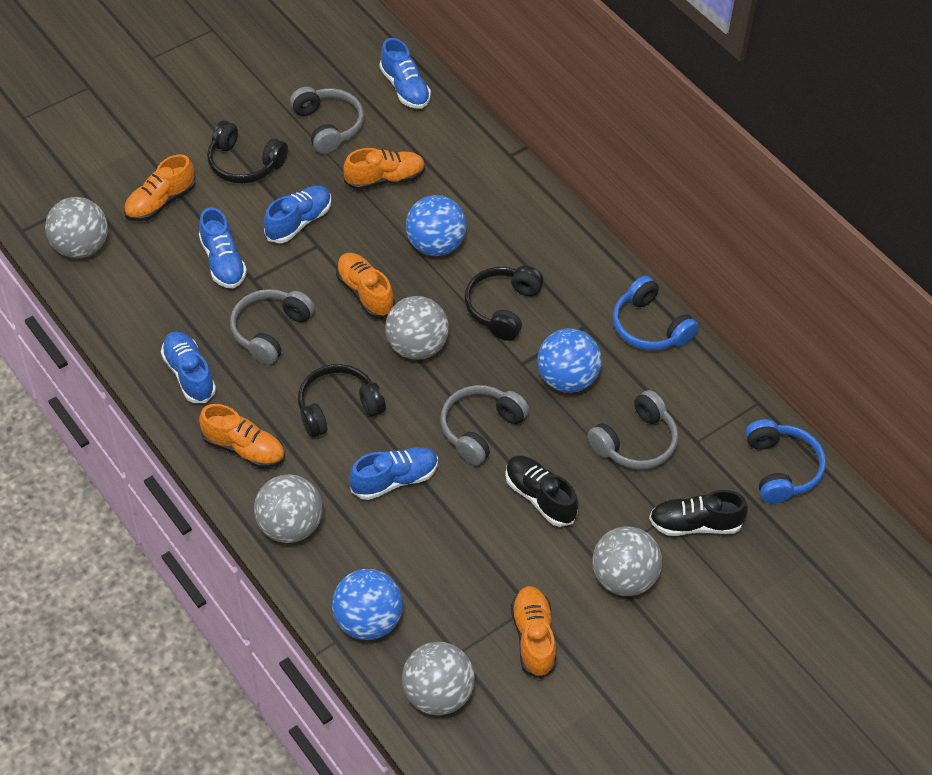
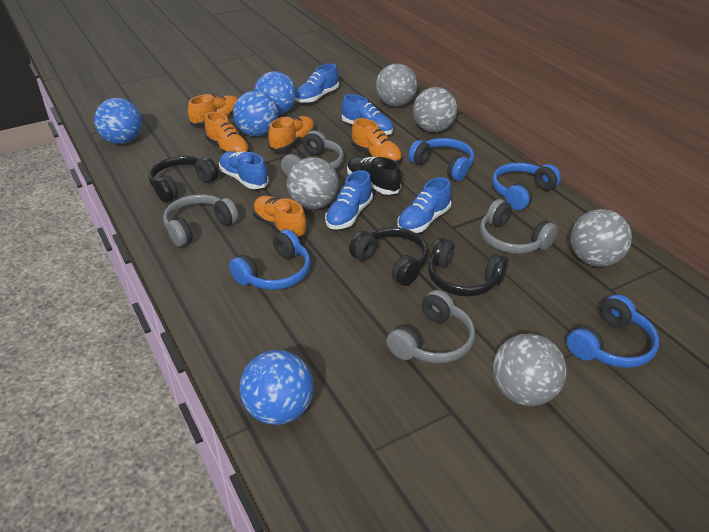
black shoe: 2 -> 1
blue ball: 3 -> 4
blue headphones: 2 -> 4

